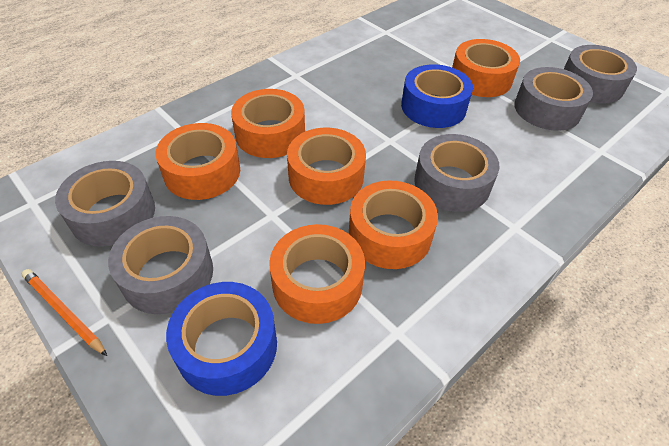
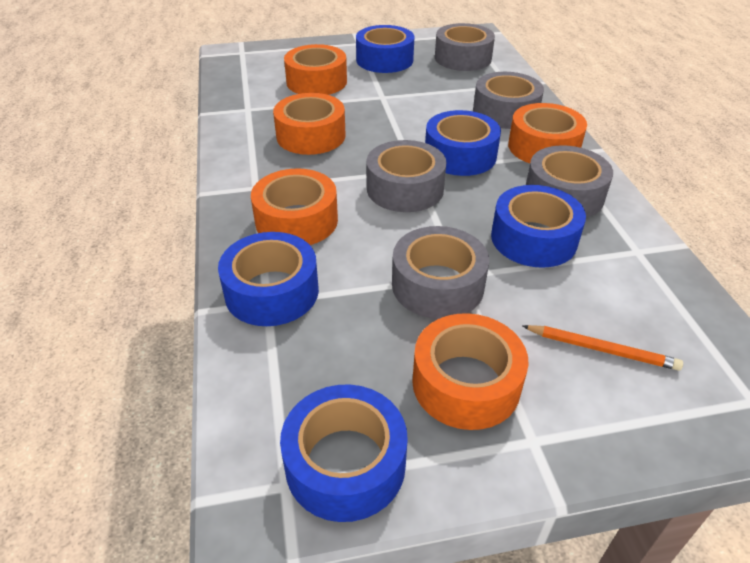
blue tape: 2 -> 5
orange tape: 6 -> 5

